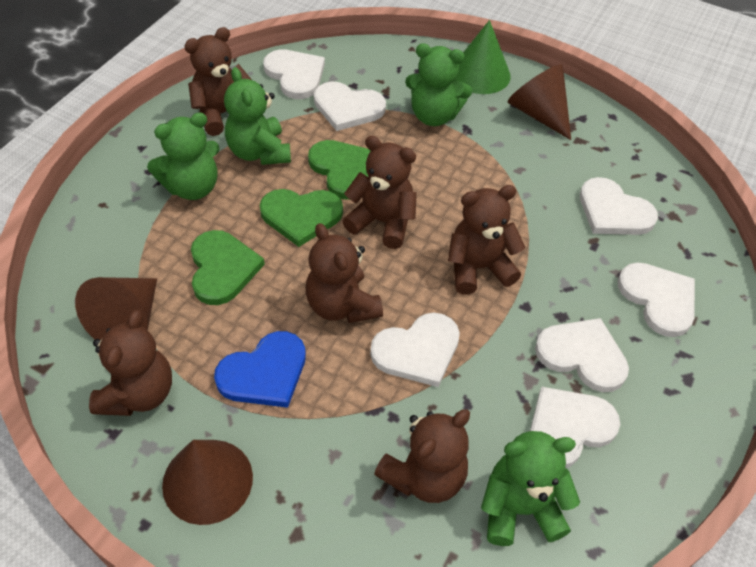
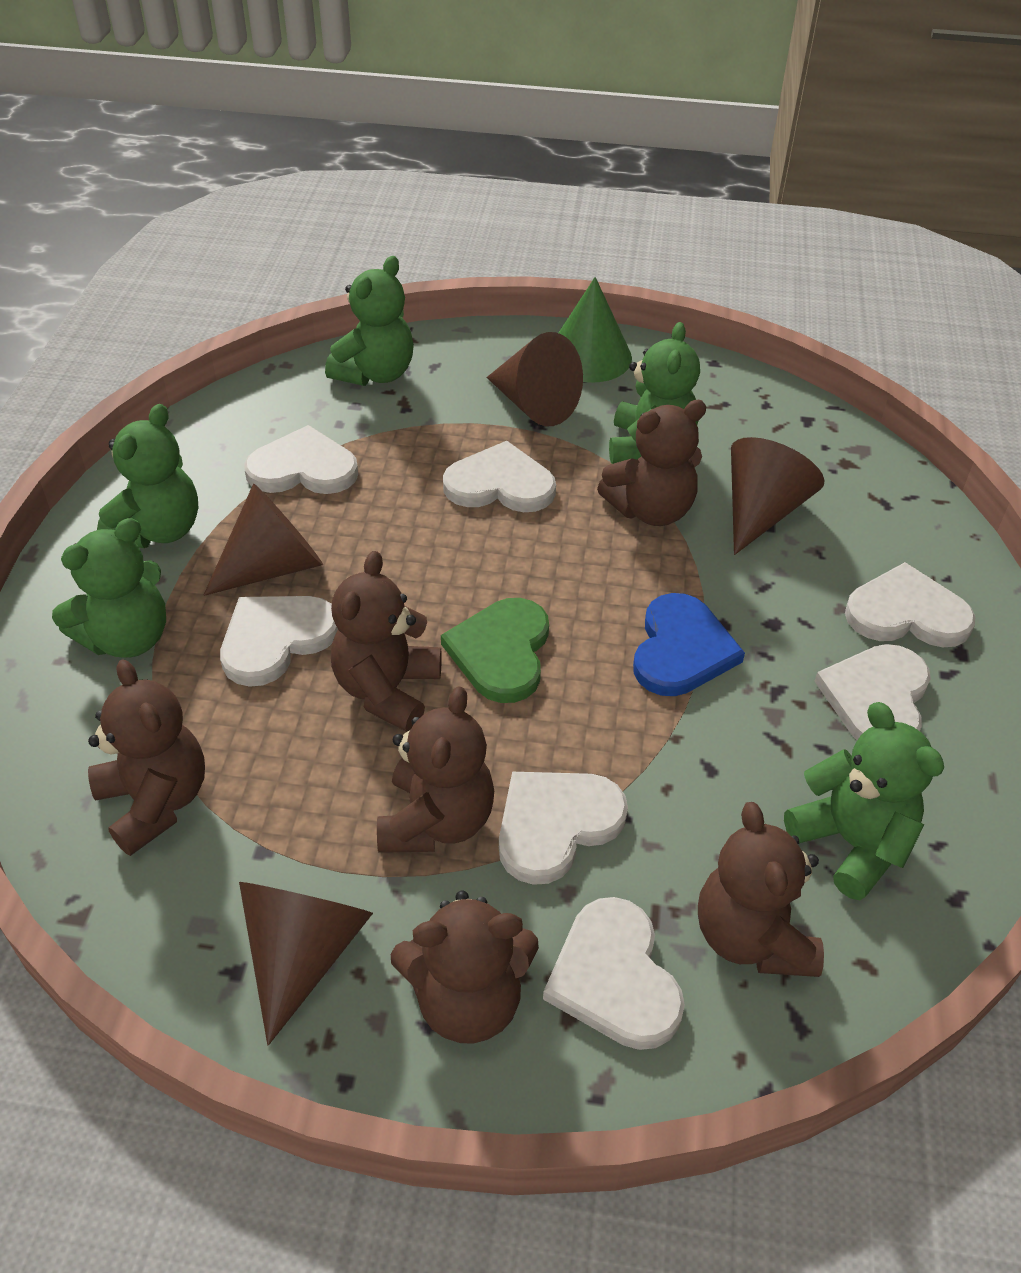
brown cone: 3 -> 4
green heart: 3 -> 1
green teddy bear: 4 -> 5

